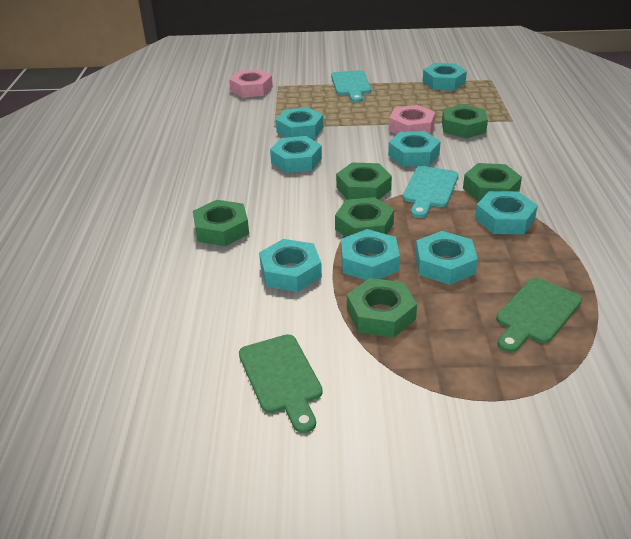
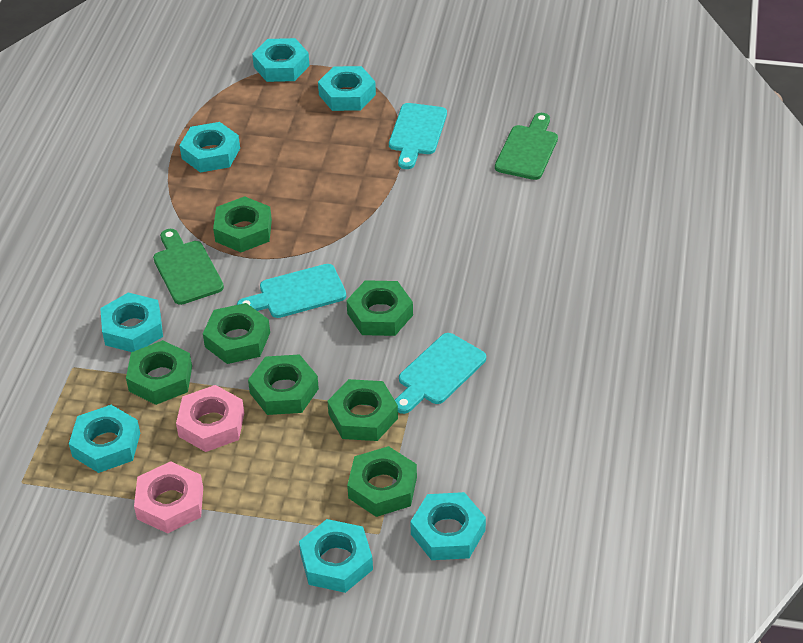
green nut: 6 -> 7
turquoise cutting board: 2 -> 3
turquoise nut: 8 -> 7

